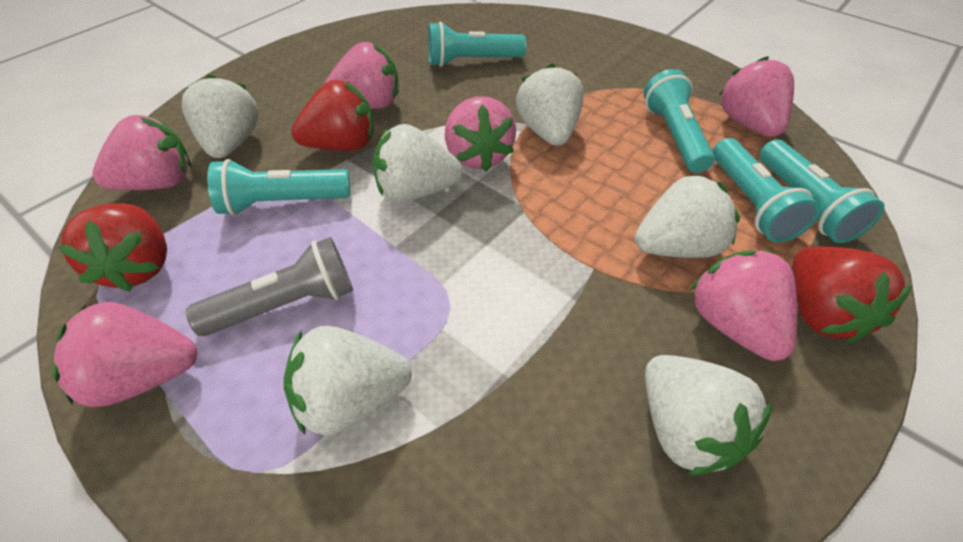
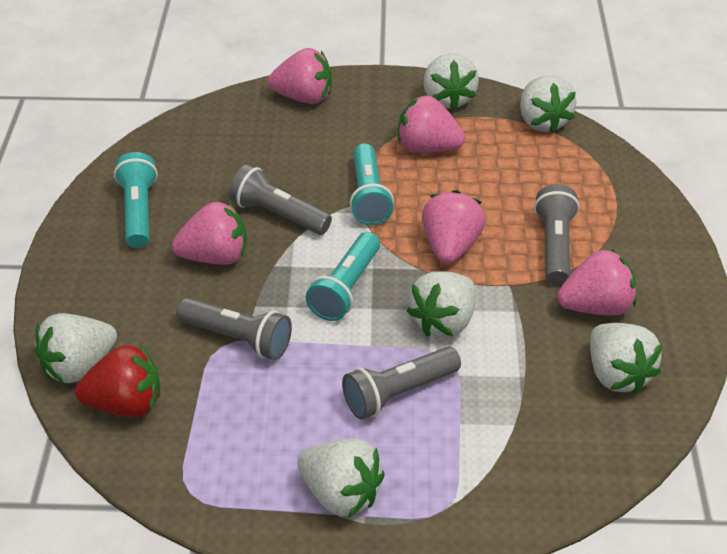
grey flashlight: 1 -> 4
pink strawberry: 6 -> 5
red strawberry: 3 -> 1
turquoise flashlight: 5 -> 3

